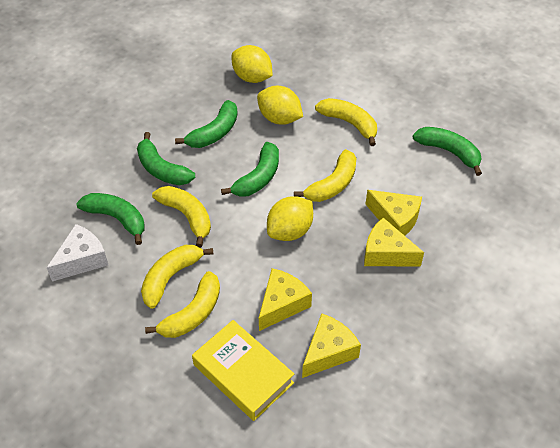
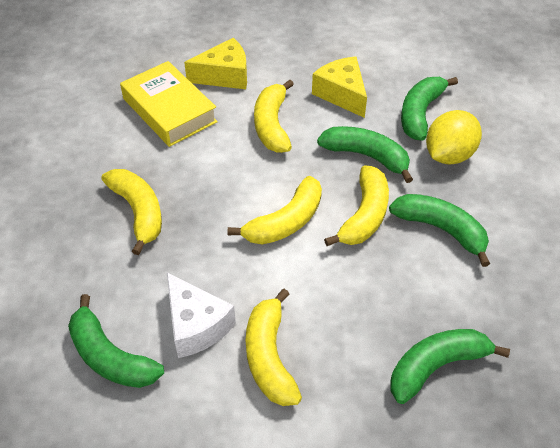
yellow cheese: 4 -> 2
yellow lemon: 3 -> 1

